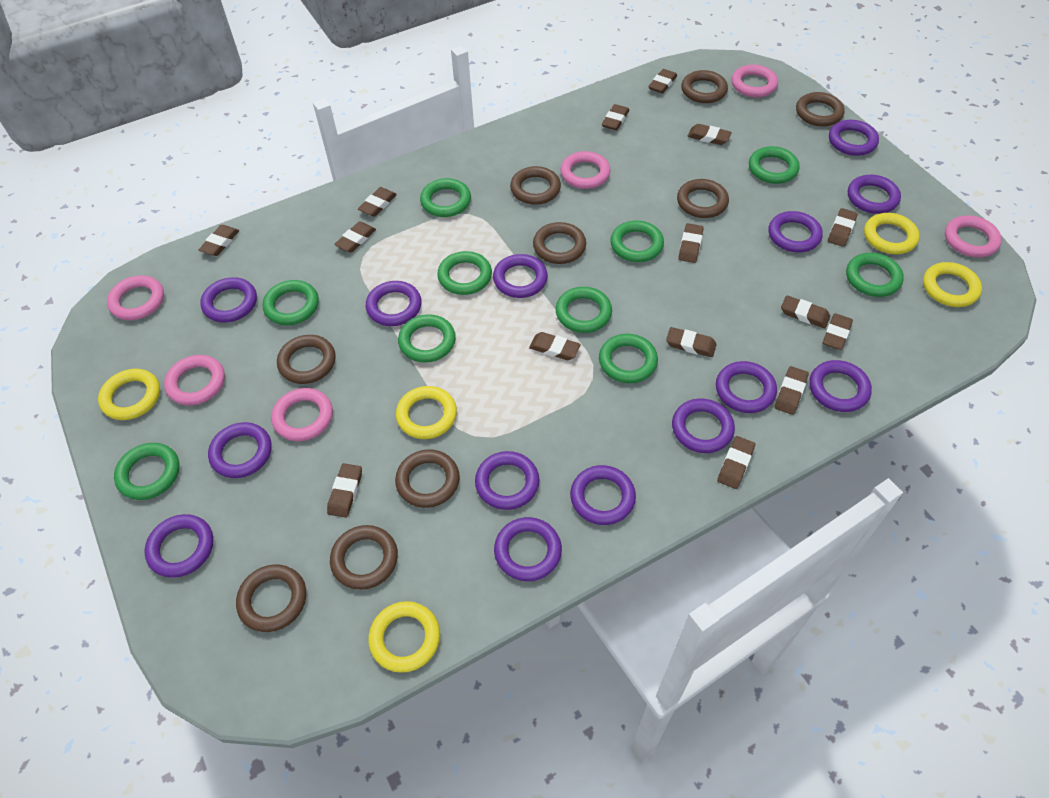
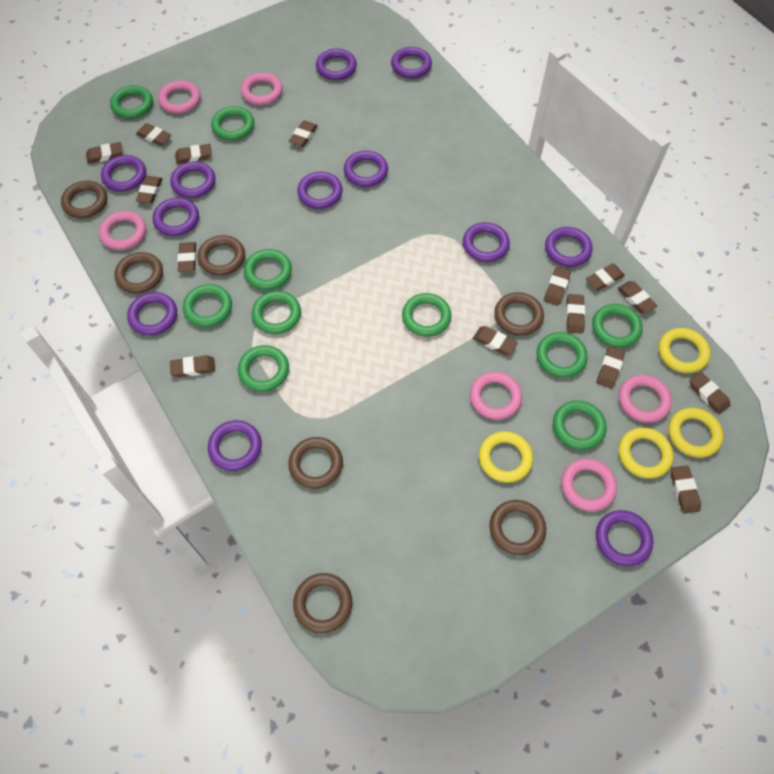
brown ring: 9 -> 7
purple ring: 14 -> 12
yellow ring: 5 -> 4

